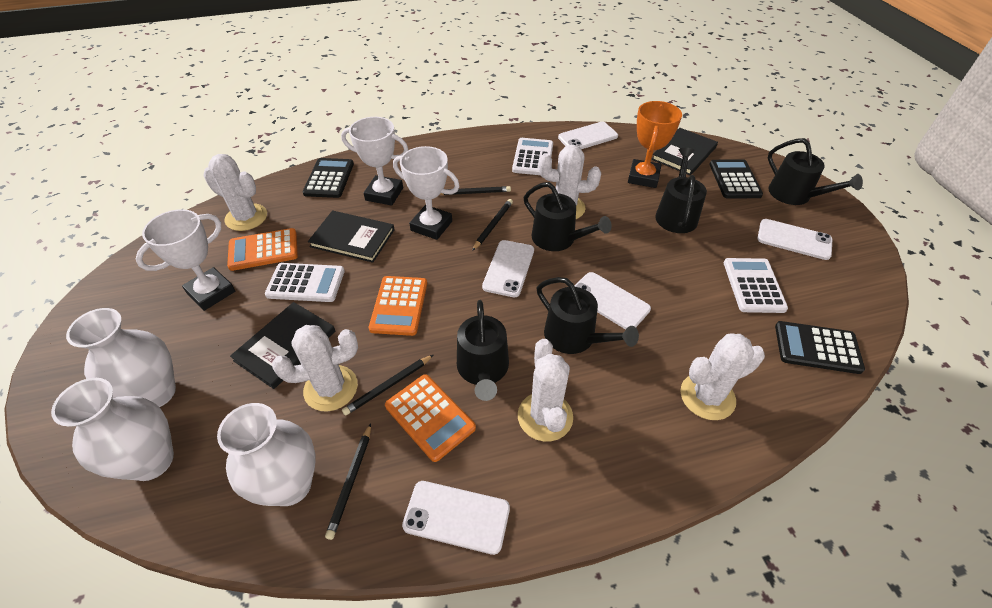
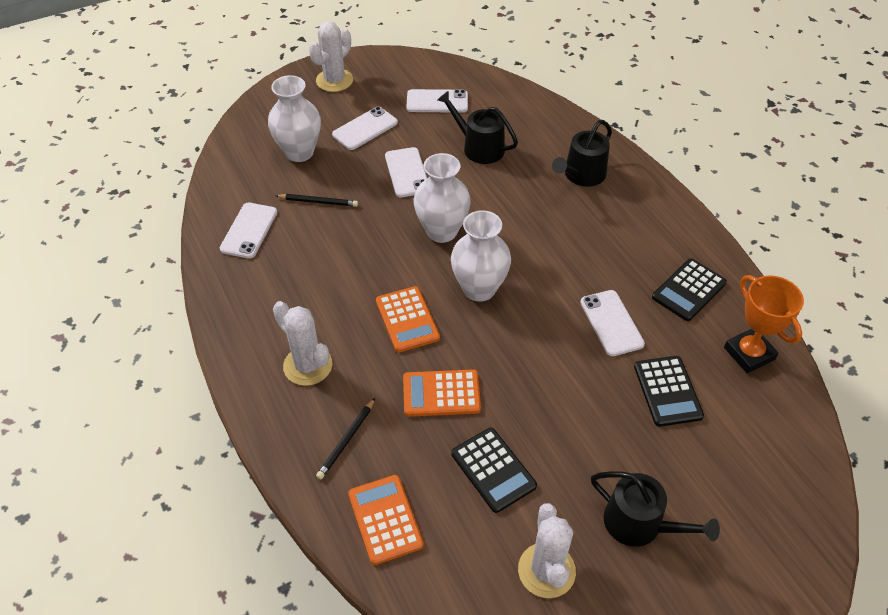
black book: 3 -> 0
black pencil: 4 -> 2
black watering can: 5 -> 3
white cactus: 5 -> 3
white calculator: 3 -> 0
white trophy: 3 -> 0

